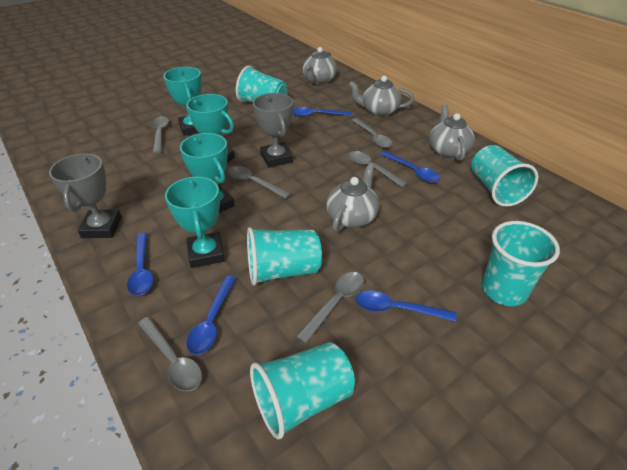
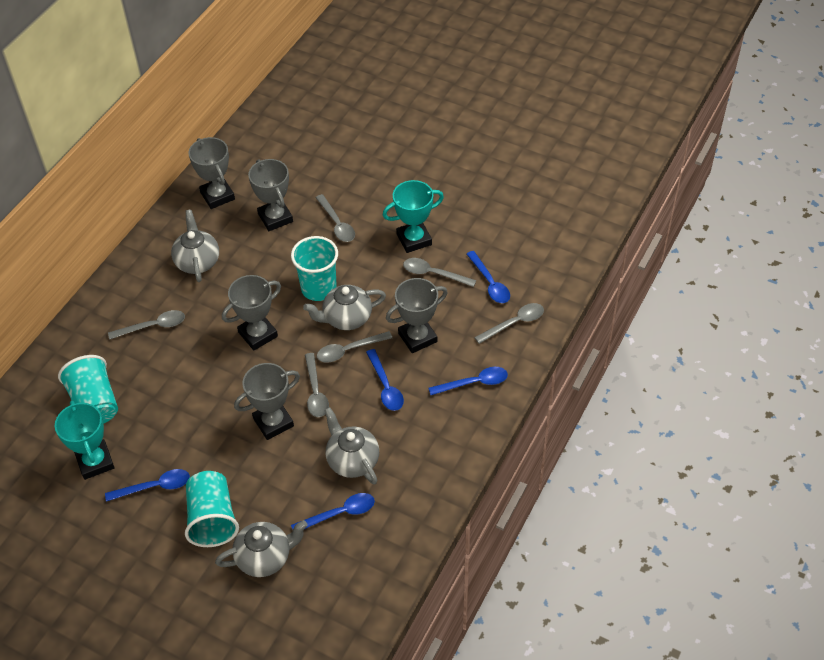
grey trophy: 2 -> 5
turquoise cup: 5 -> 3
turquoise trophy: 4 -> 2

